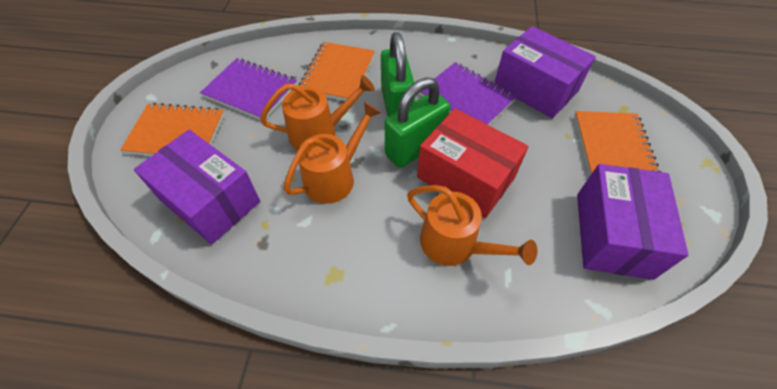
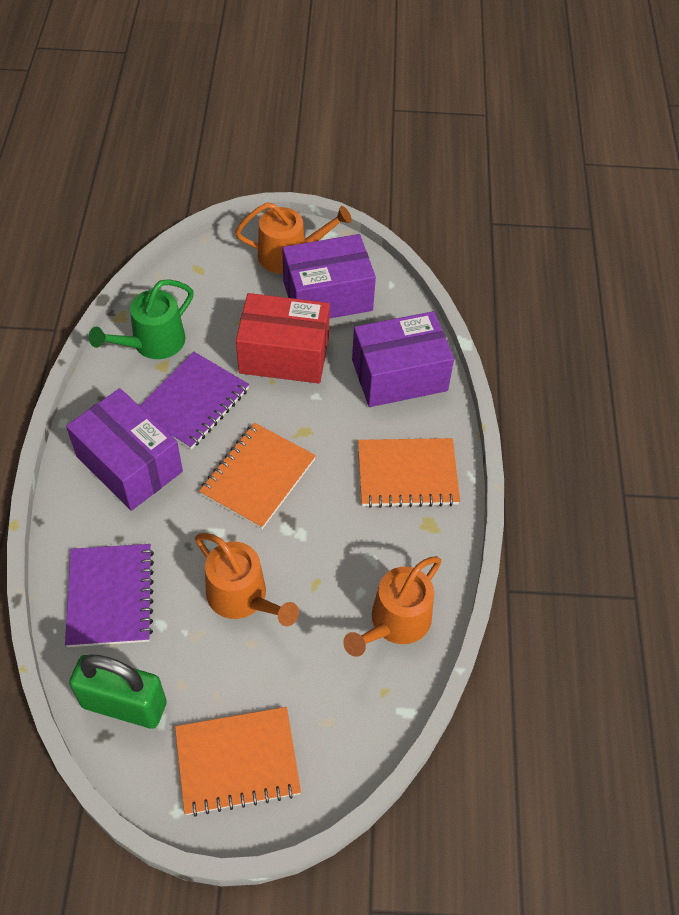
green padlock: 2 -> 1
green watering can: 0 -> 1

